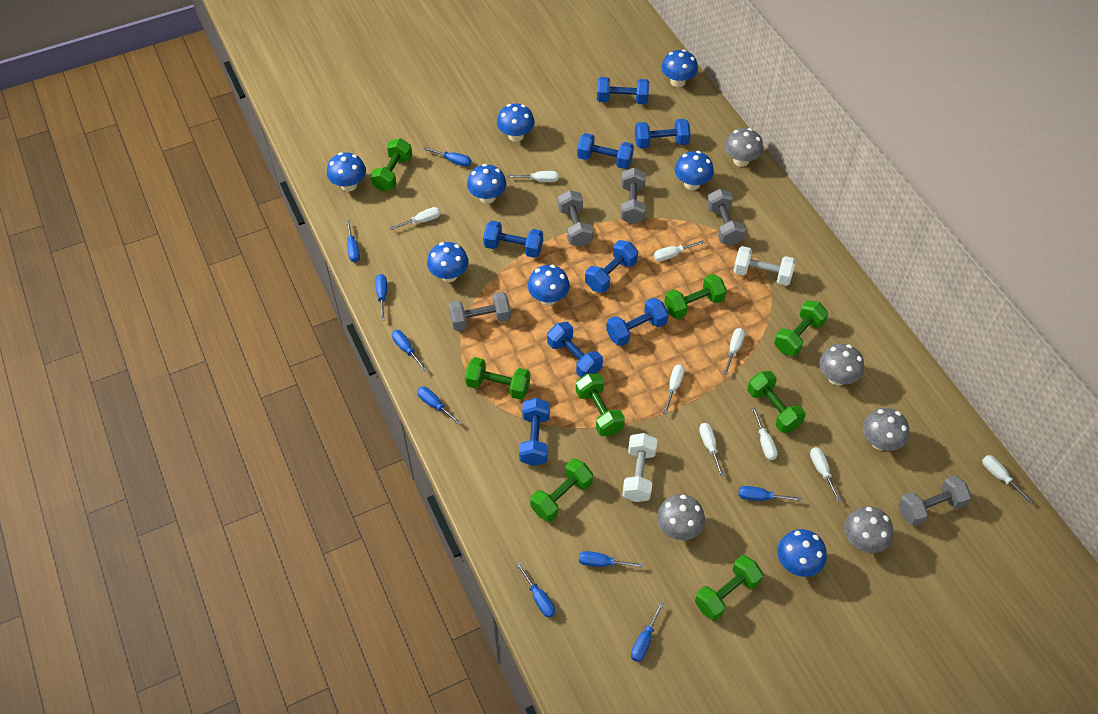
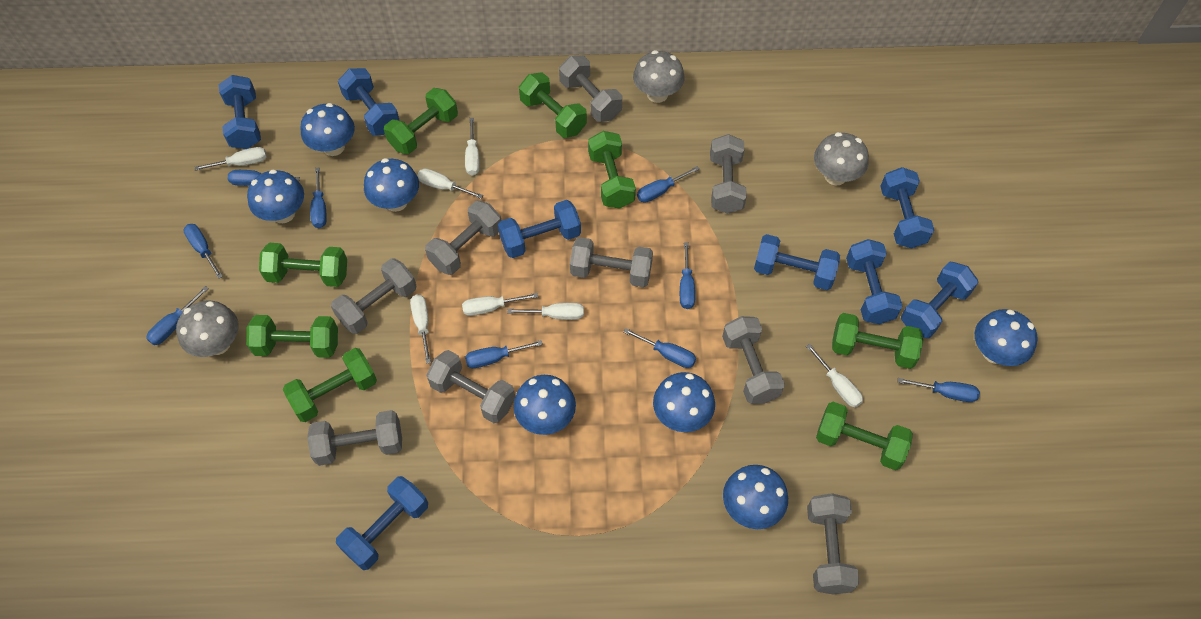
blue mushroom: 8 -> 7
grey dumbbell: 5 -> 9
grey mushroom: 5 -> 3
white dumbbell: 2 -> 0
white screwdriver: 9 -> 7

